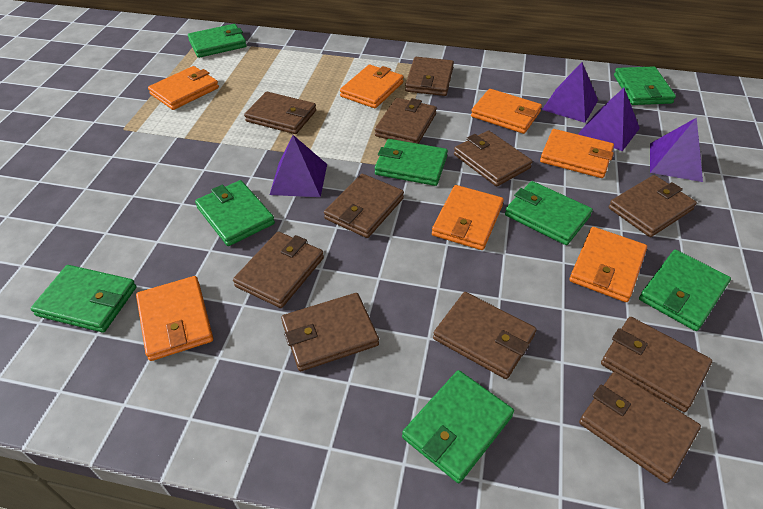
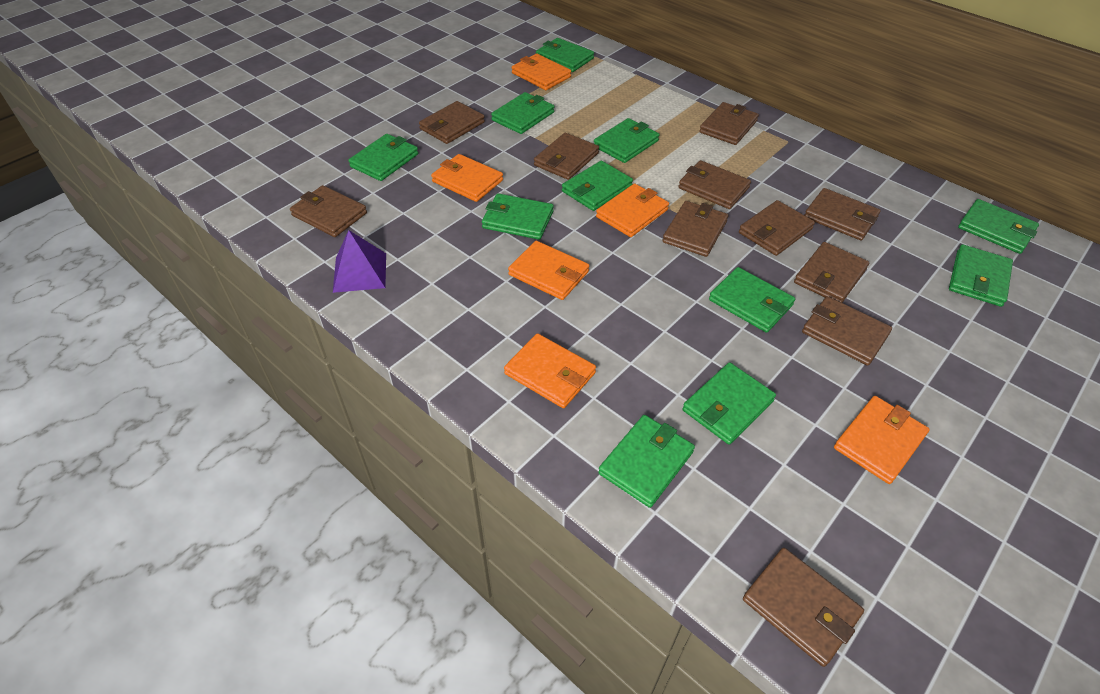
green wallet: 8 -> 11
orange wallet: 7 -> 6
purple pyramid: 4 -> 1

